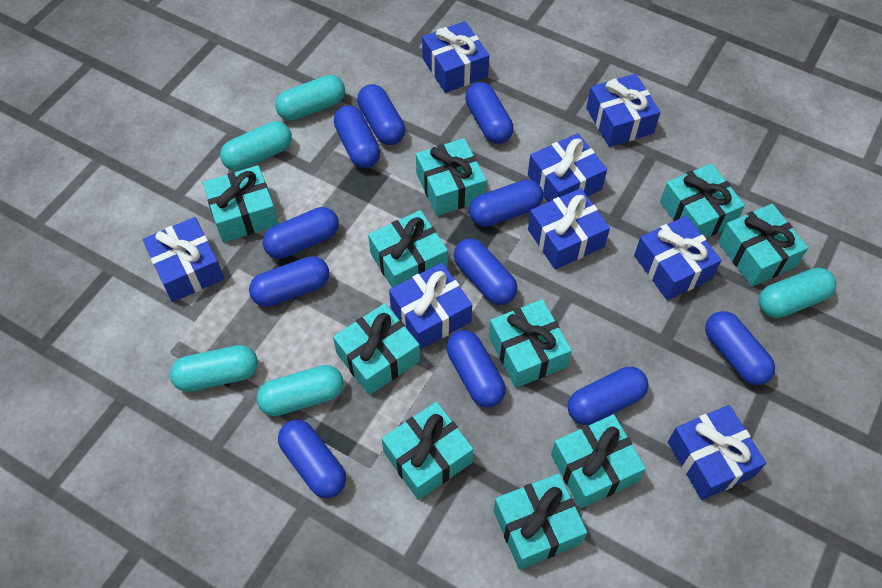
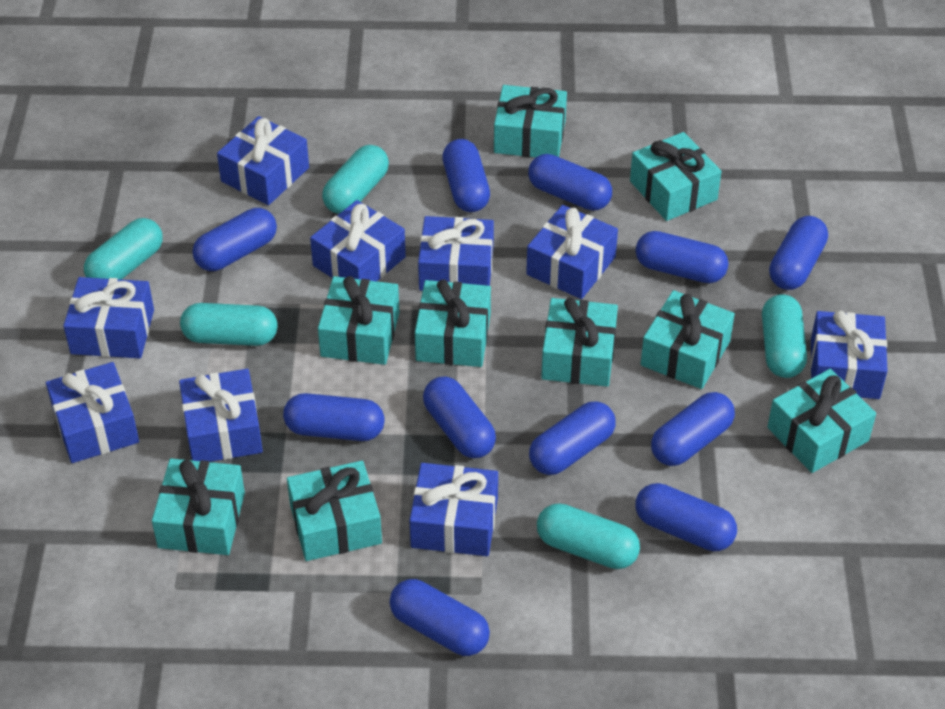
blue gift: 8 -> 9
turquoise gift: 10 -> 9

